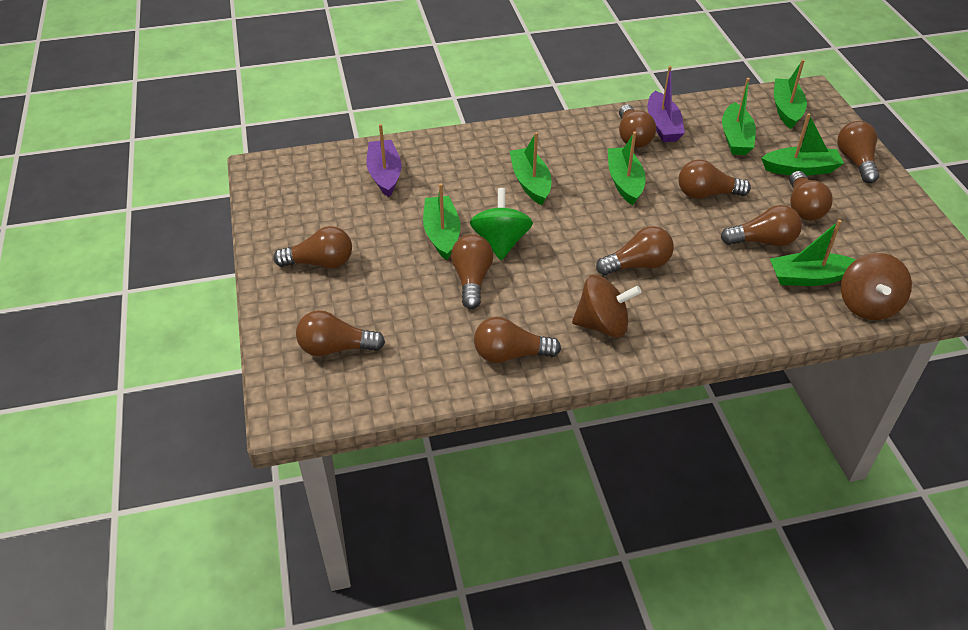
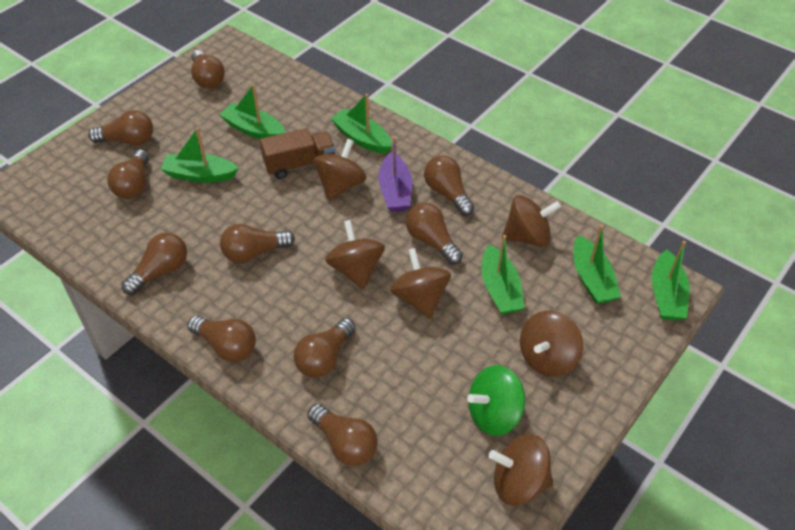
brown spinning top: 2 -> 6
brown truck: 0 -> 1
green boat: 7 -> 6
purple boat: 2 -> 1

